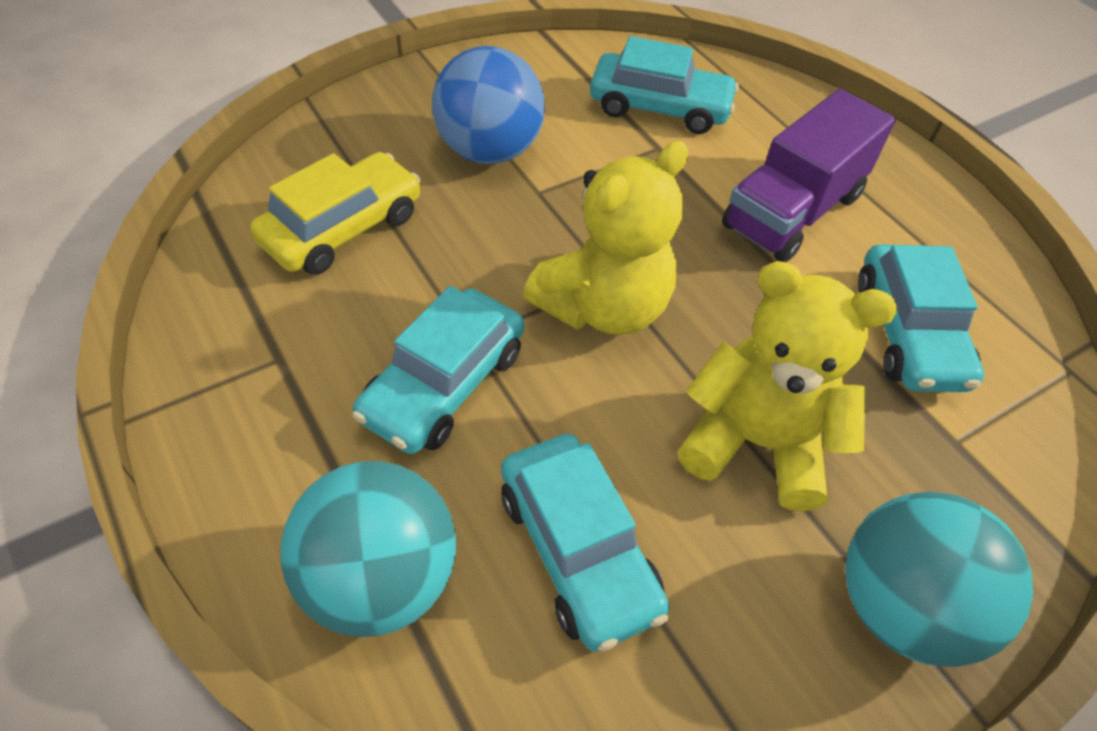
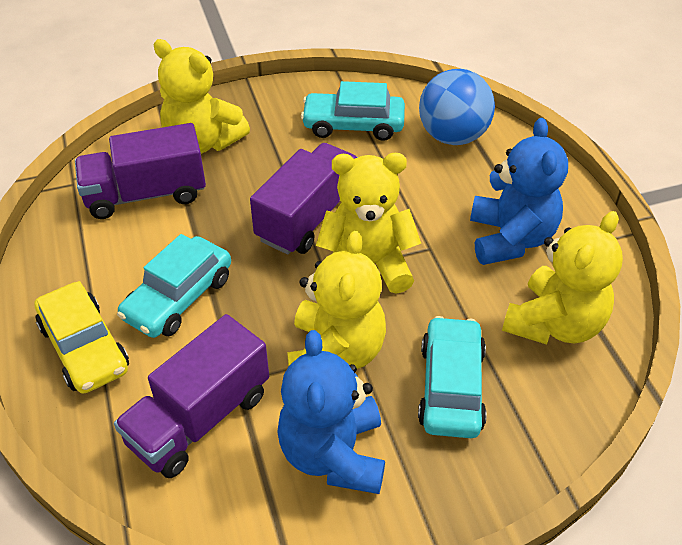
blue teddy bear: 0 -> 2
purple truck: 1 -> 3
turquoise ball: 2 -> 0
turquoise car: 4 -> 3
yellow teddy bear: 2 -> 4

